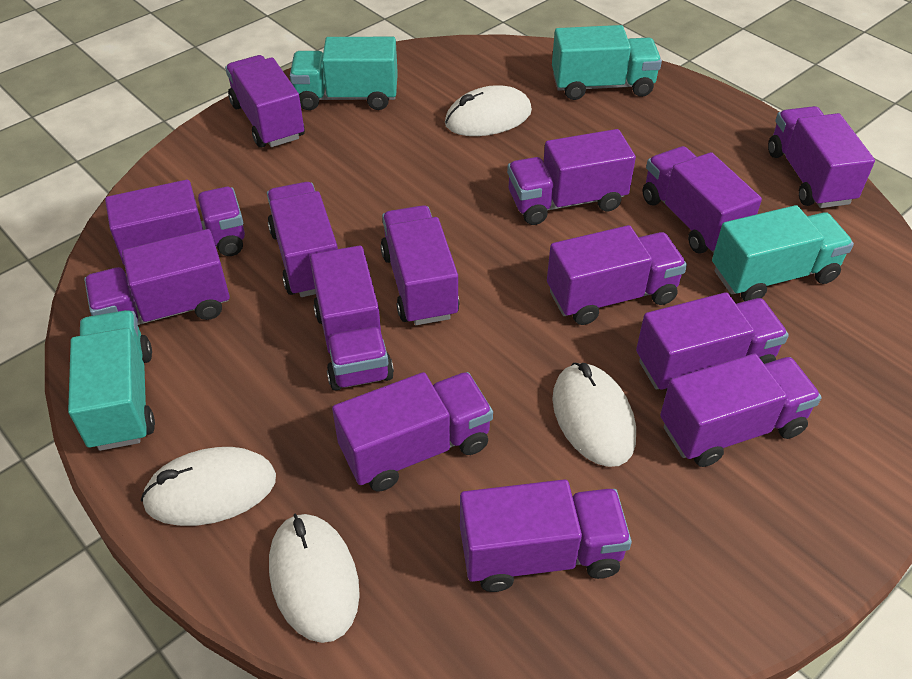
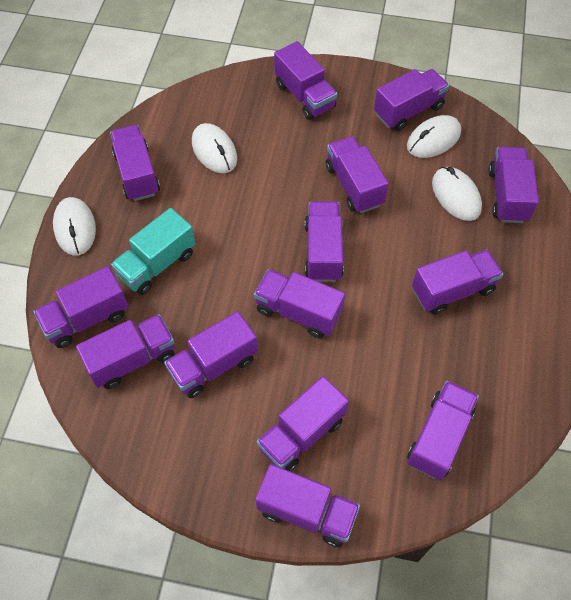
turquoise truck: 4 -> 1

